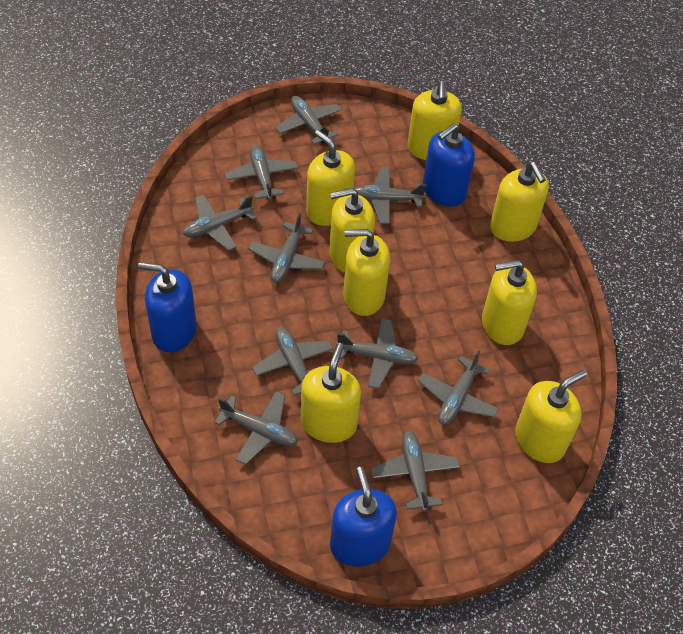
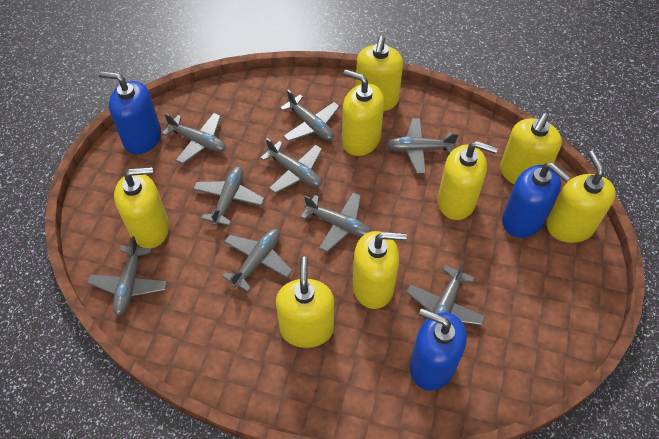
grey plane: 10 -> 9

